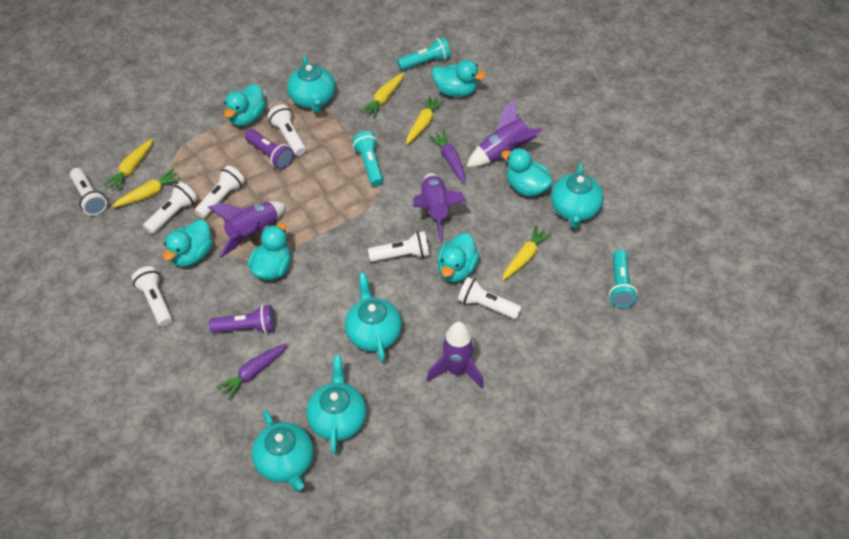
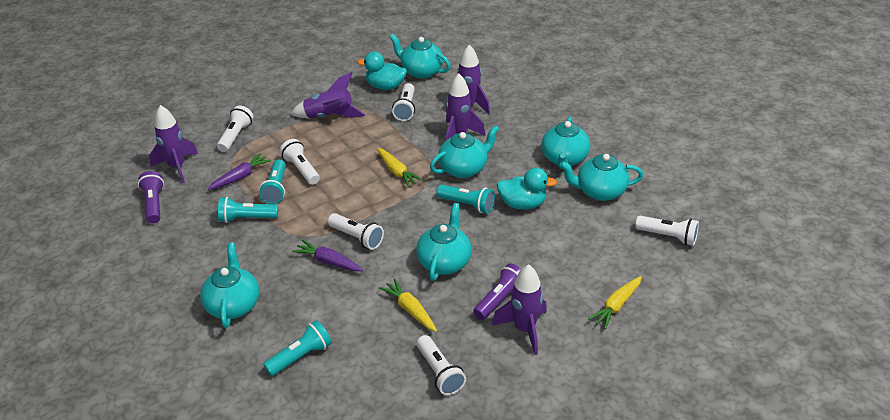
purple rocket: 4 -> 5
turquoise duck: 6 -> 2
turquoise flashlight: 3 -> 4
turquoise teapot: 5 -> 6
white flashlight: 7 -> 6
yellow carrot: 5 -> 3

